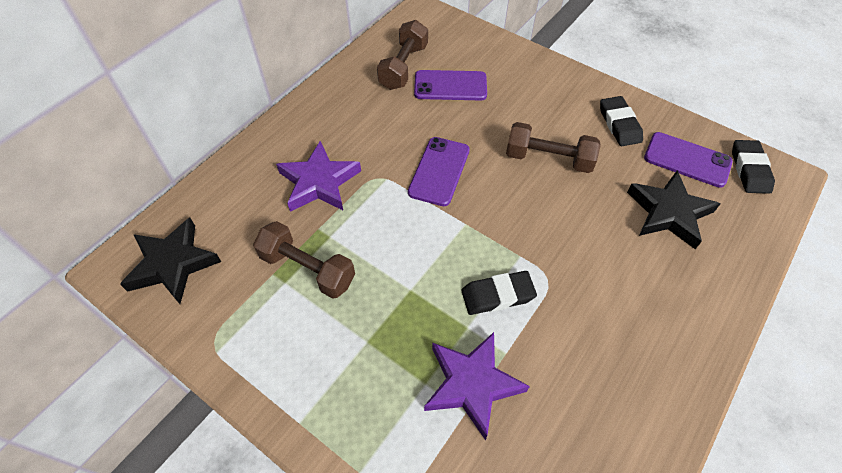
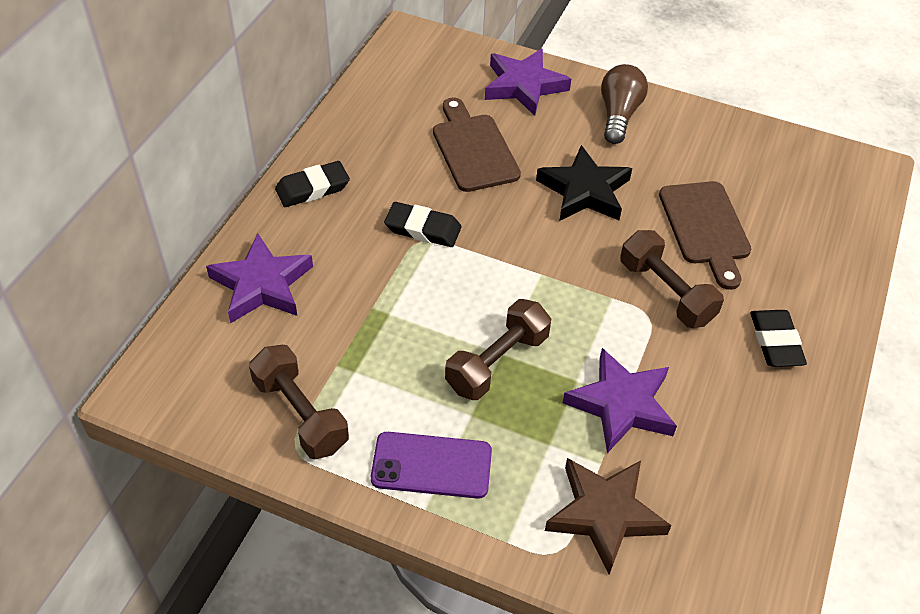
black star: 2 -> 1
brown cutting board: 0 -> 2
brown light bulb: 0 -> 1
brown star: 0 -> 1
purple phone: 3 -> 1
purple star: 2 -> 3

